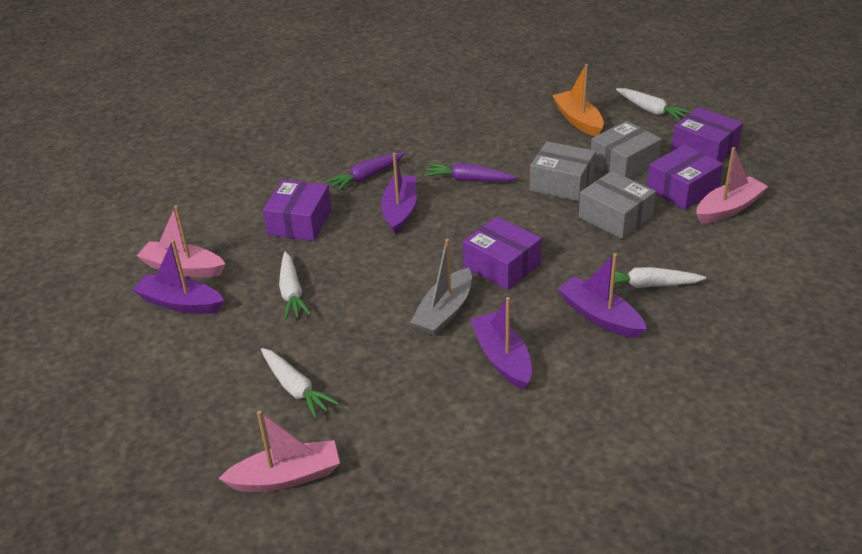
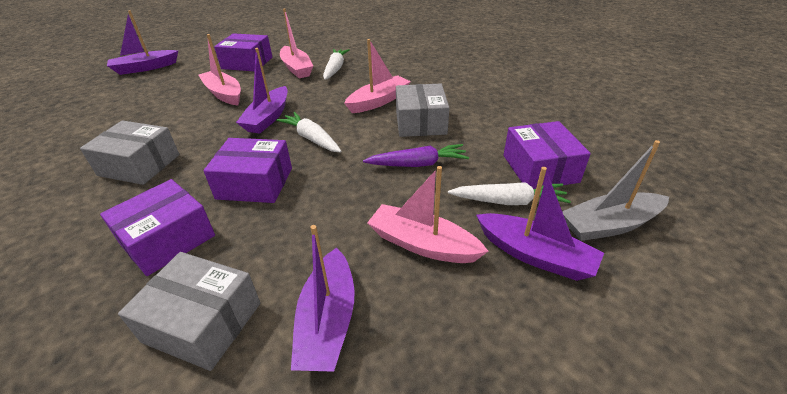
orange boat: 1 -> 0
pink boat: 3 -> 4
purple carrot: 2 -> 1
white carrot: 4 -> 3

